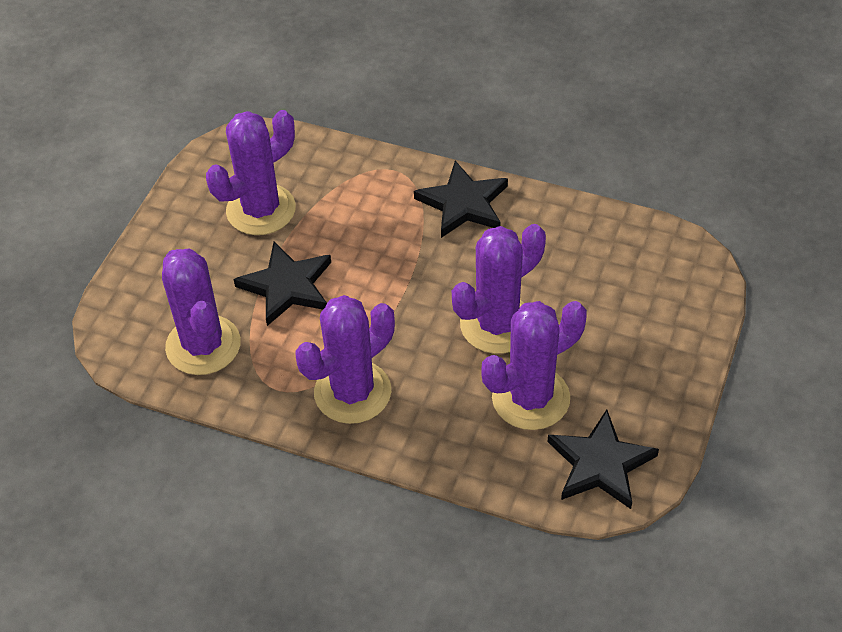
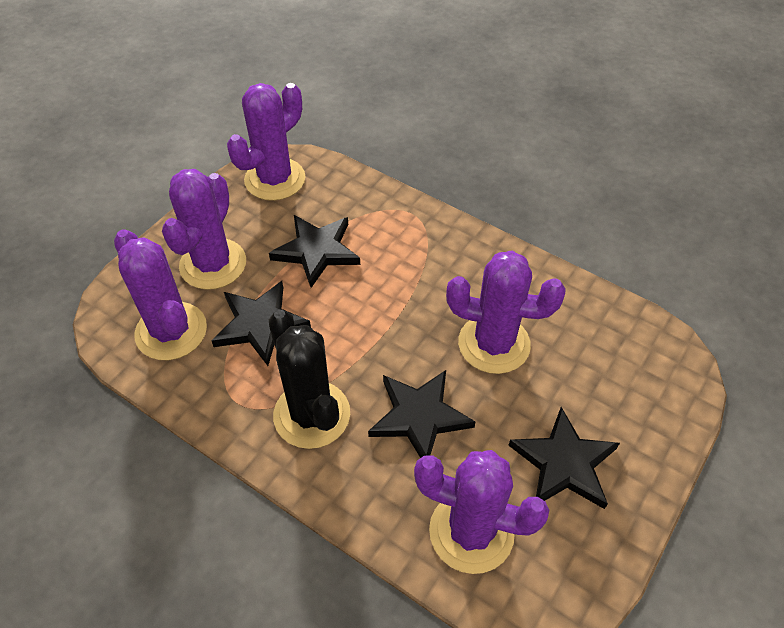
black cactus: 0 -> 1
black star: 3 -> 4

